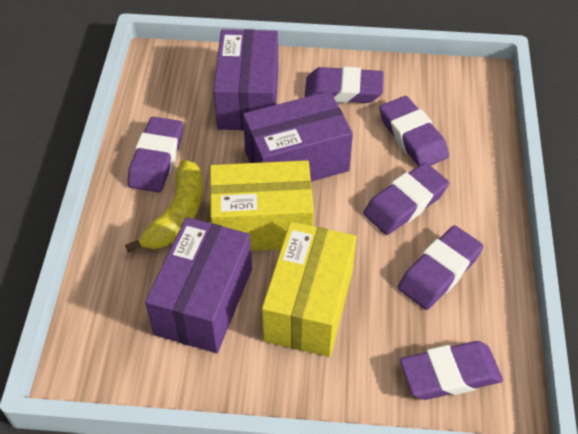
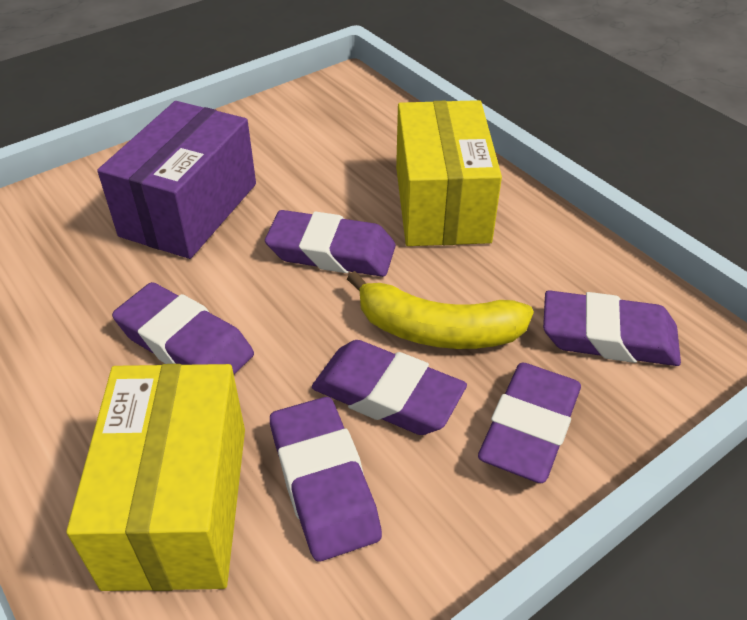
purple box: 3 -> 1

